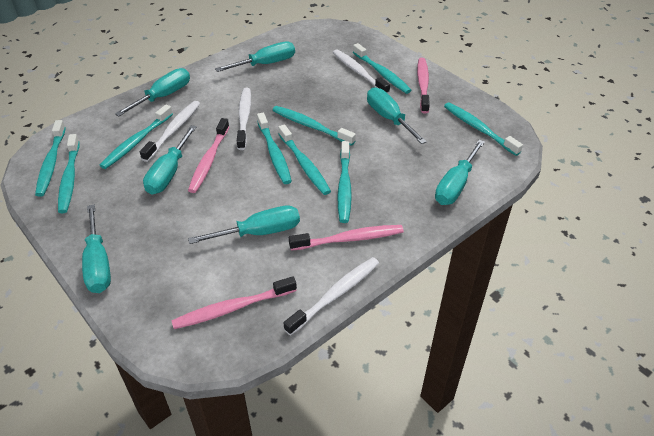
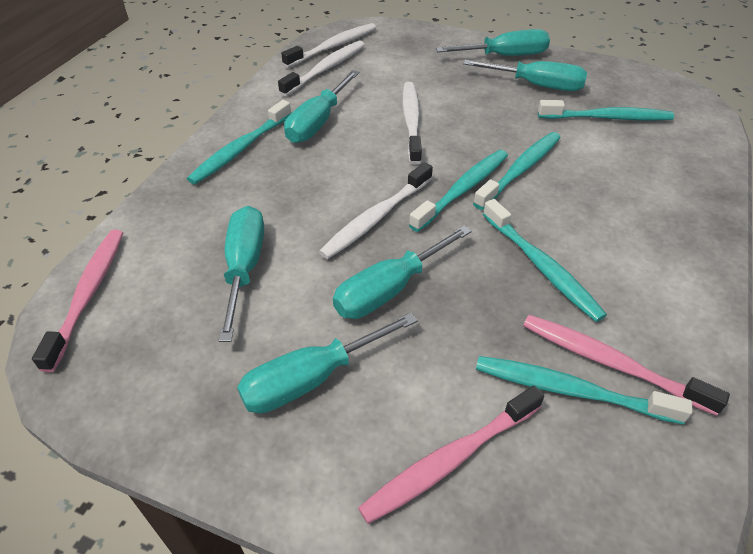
pink toothbrush: 4 -> 3
turquoise screwdriver: 7 -> 6
turquoise toothbrush: 9 -> 6

